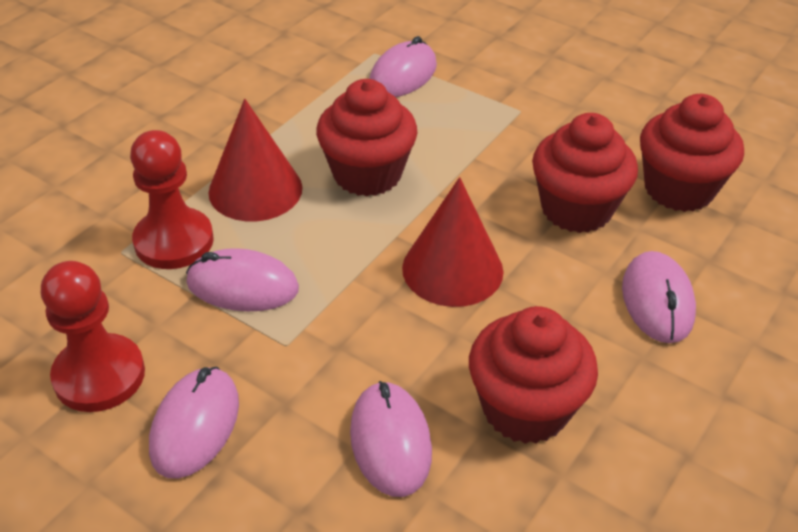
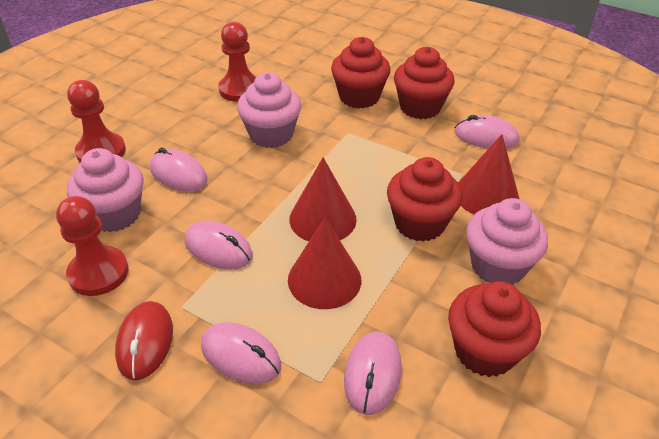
pink cupcake: 0 -> 3
red cone: 2 -> 3
red mouse: 0 -> 1
red pawn: 2 -> 3

